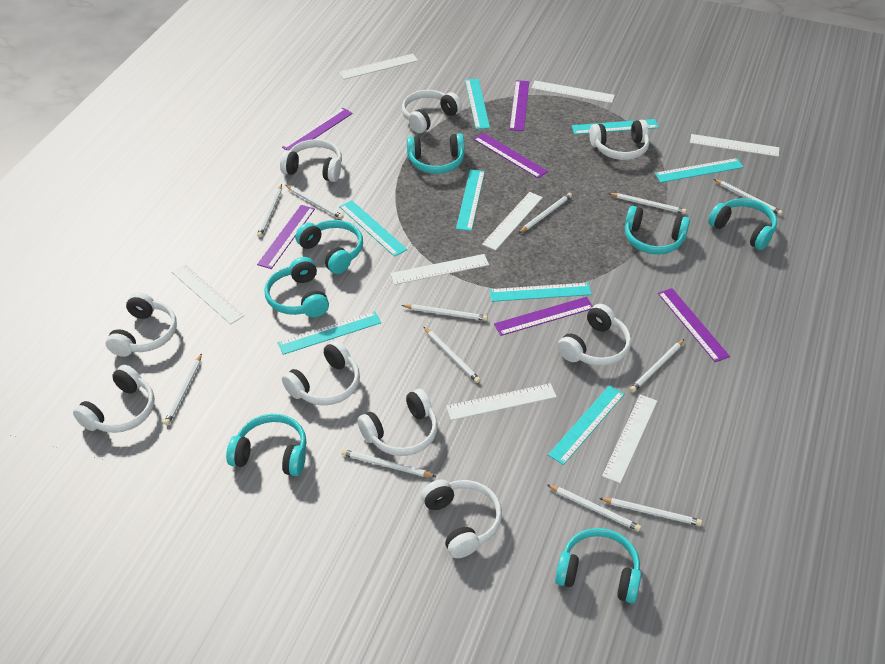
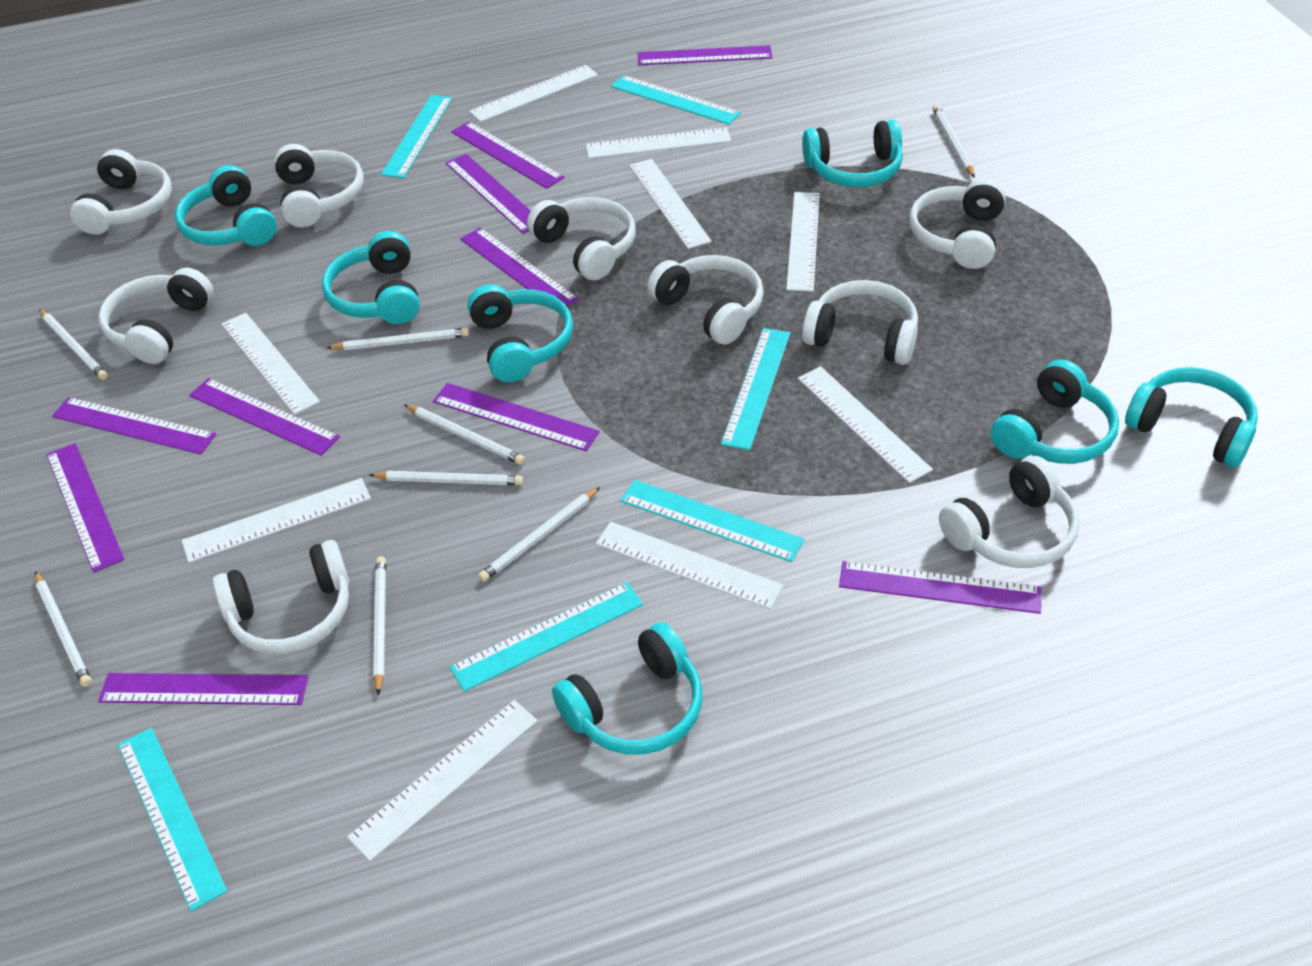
purple ruler: 6 -> 10
turquoise ruler: 8 -> 6
white pencil: 12 -> 8
white ruler: 8 -> 9

